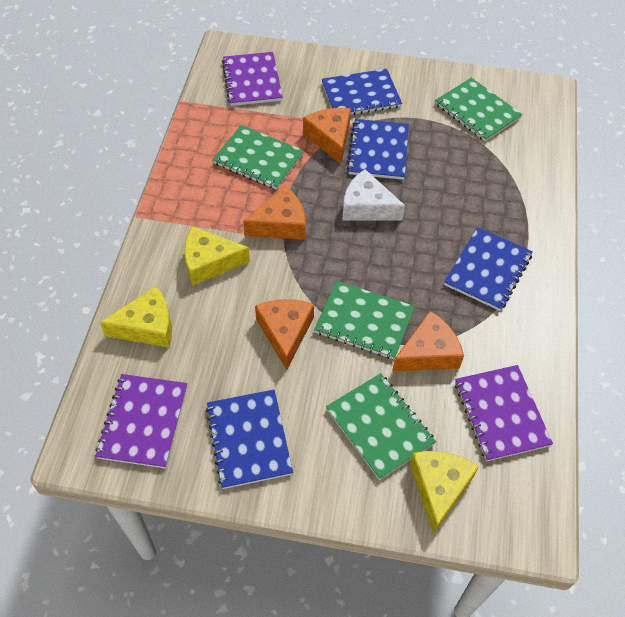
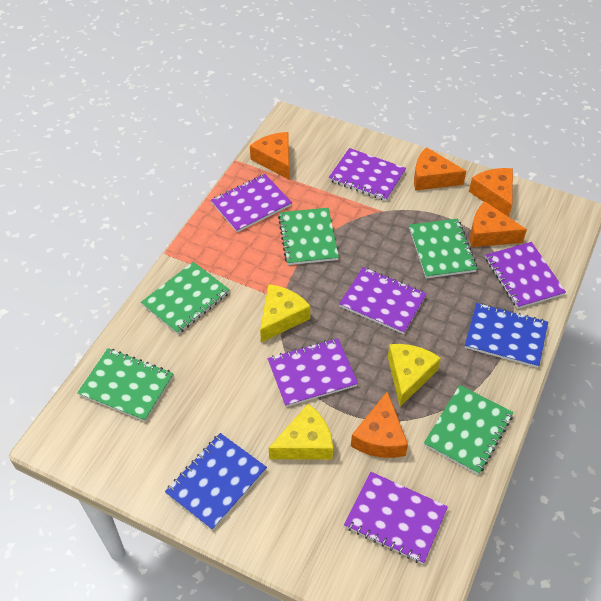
blue notebook: 4 -> 2
green notebook: 4 -> 5
orange cheese: 4 -> 5
purple notebook: 3 -> 6
white cheese: 1 -> 0

